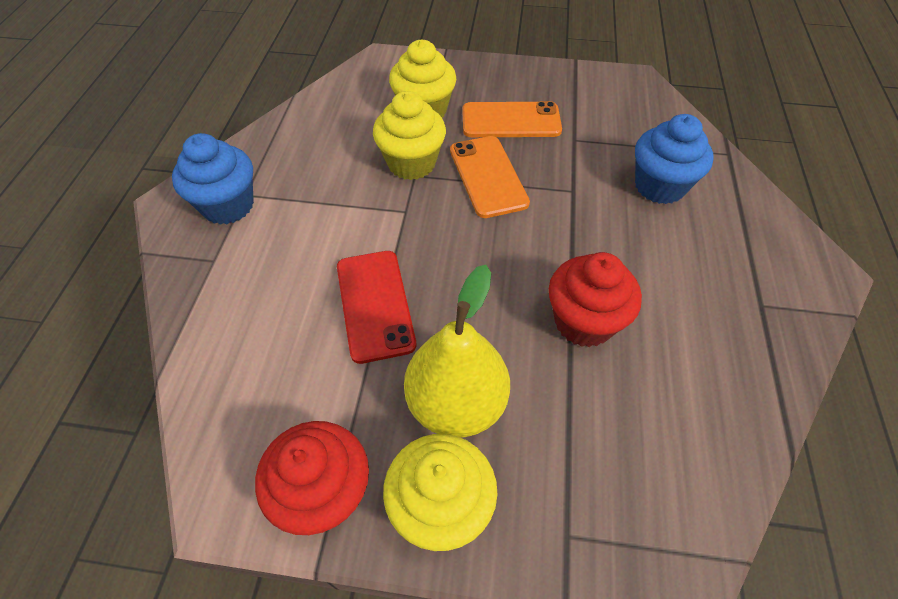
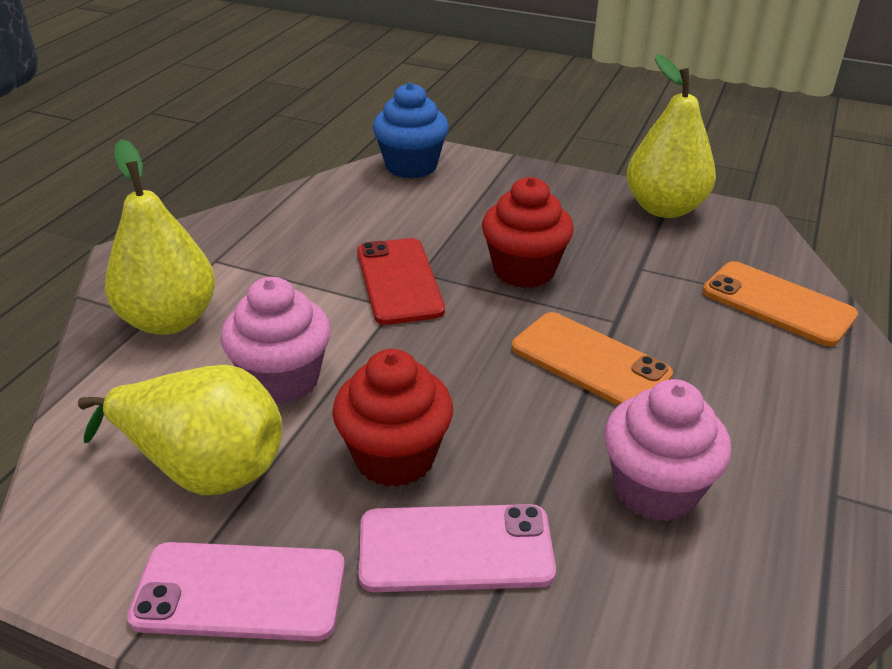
blue cupcake: 2 -> 1
pink cupcake: 0 -> 2
pink phone: 0 -> 2
yellow cupcake: 3 -> 0
yellow pear: 1 -> 3

